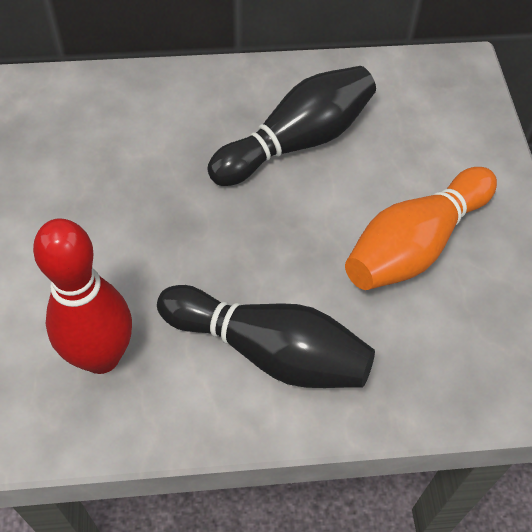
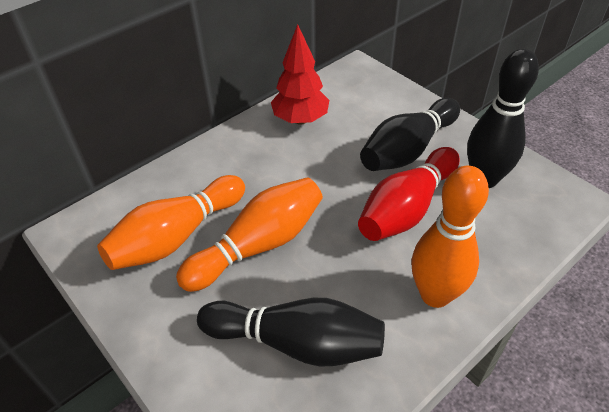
black bowling pin: 2 -> 3
orange bowling pin: 1 -> 3
red tree: 0 -> 1

